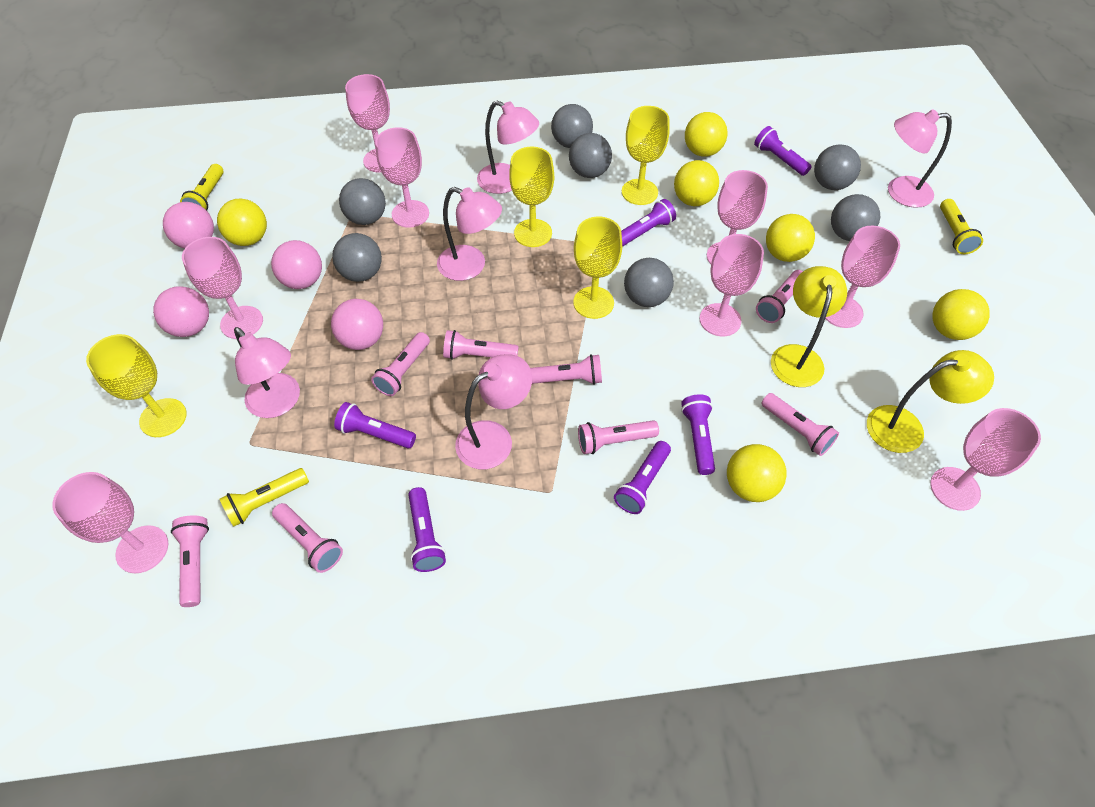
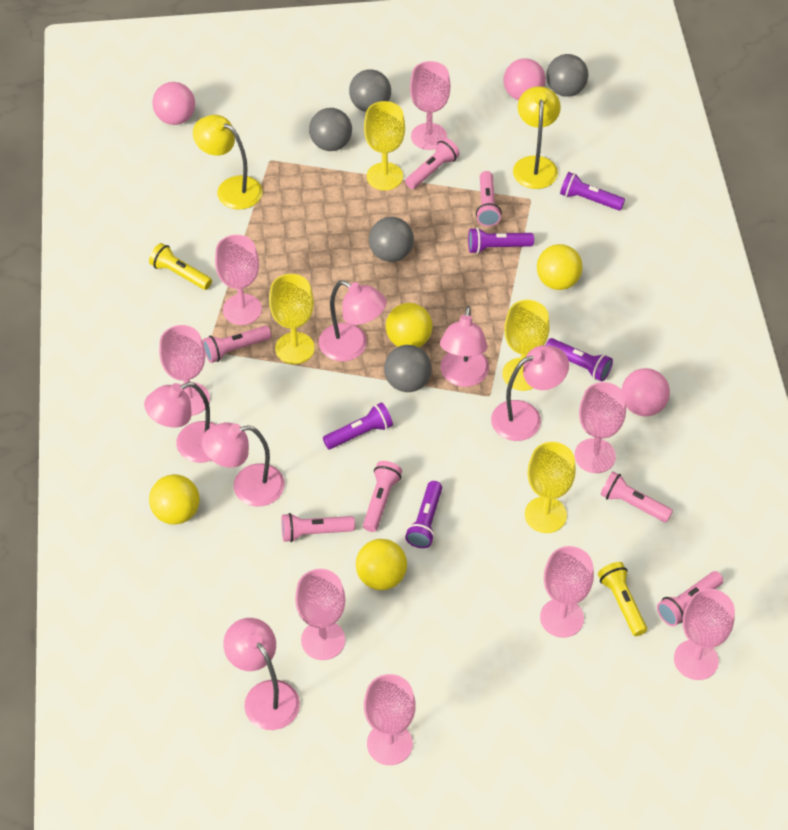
grey ball: 7 -> 5
pink ball: 4 -> 3
pink flashlight: 8 -> 7
pink lamp: 5 -> 6
purple flashlight: 6 -> 5
yellow ball: 6 -> 4
yellow flashlight: 3 -> 2

